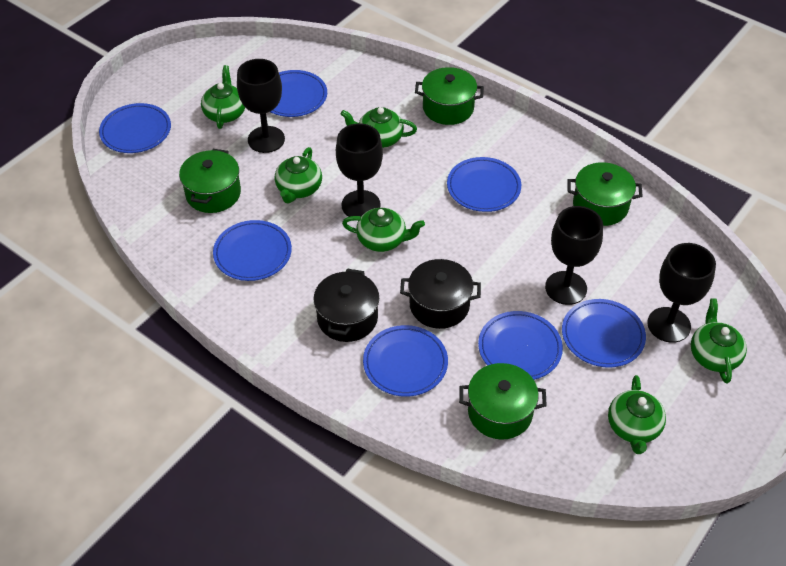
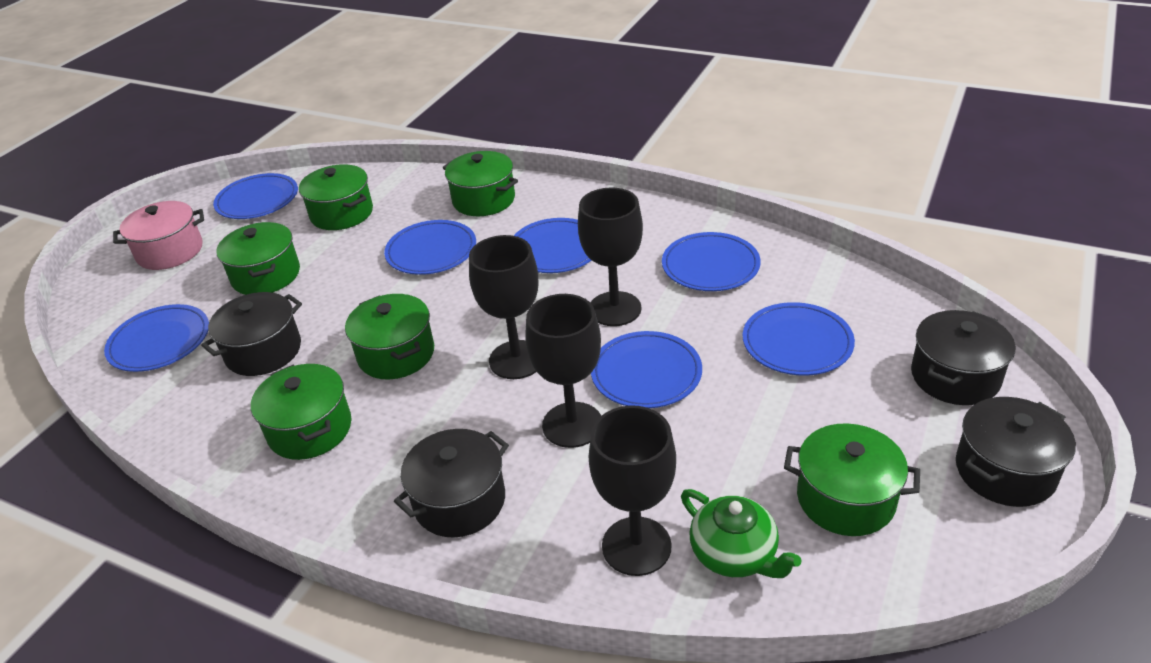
black pot: 2 -> 4
green pot: 4 -> 6
green teapot: 6 -> 1
pink pot: 0 -> 1

